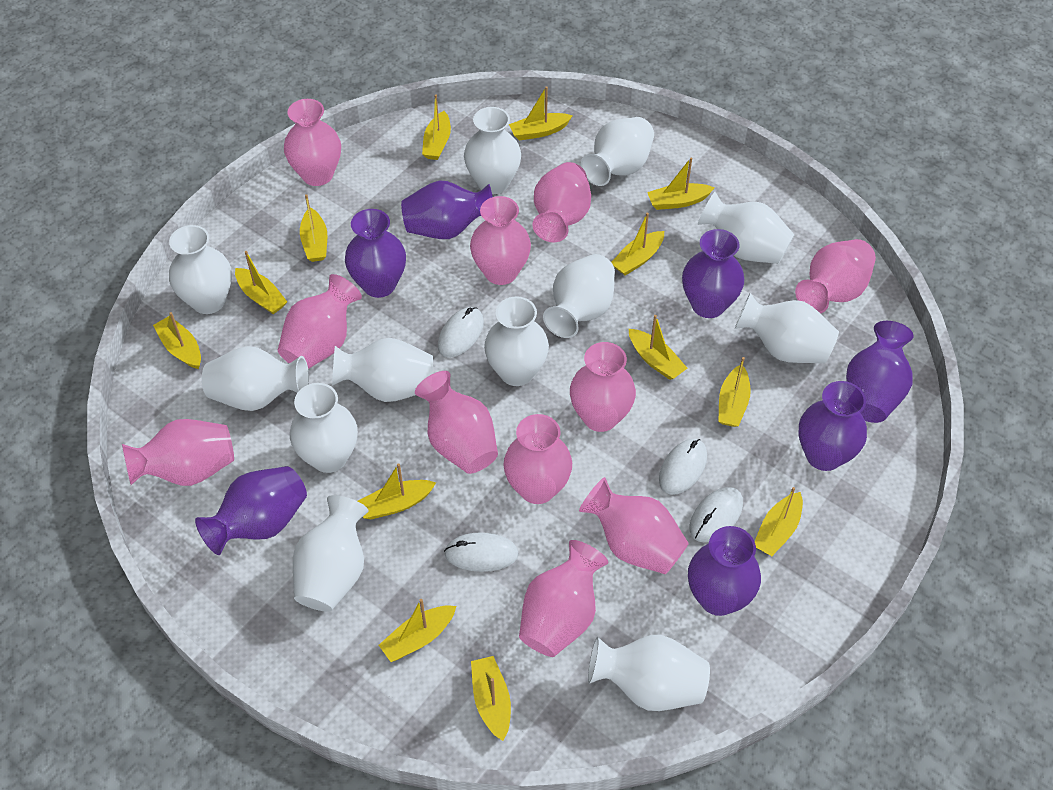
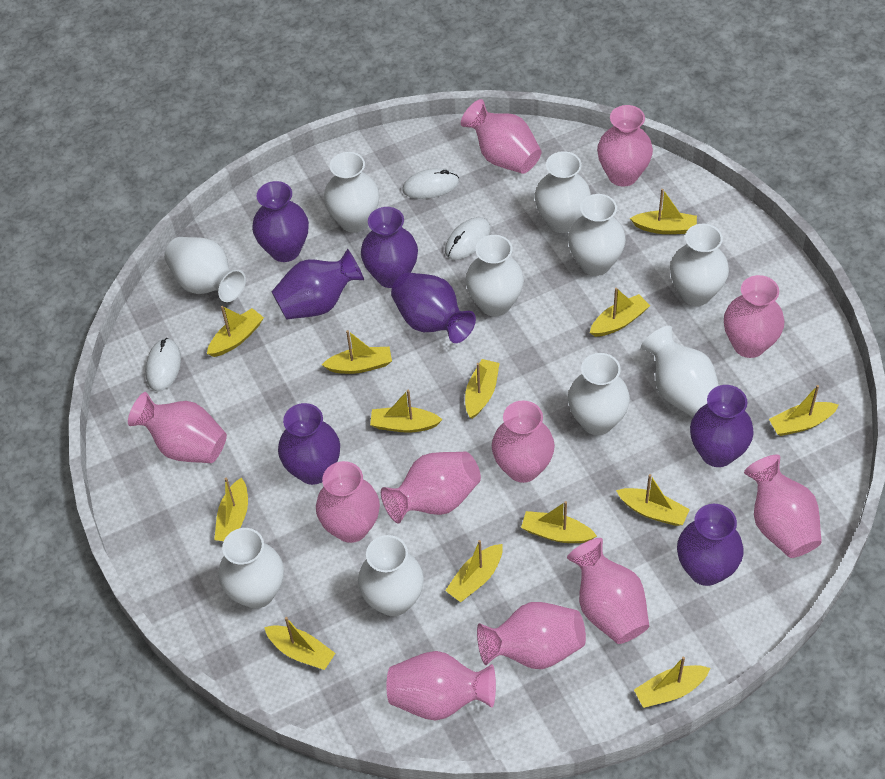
white mouse: 4 -> 3
white vase: 12 -> 10

